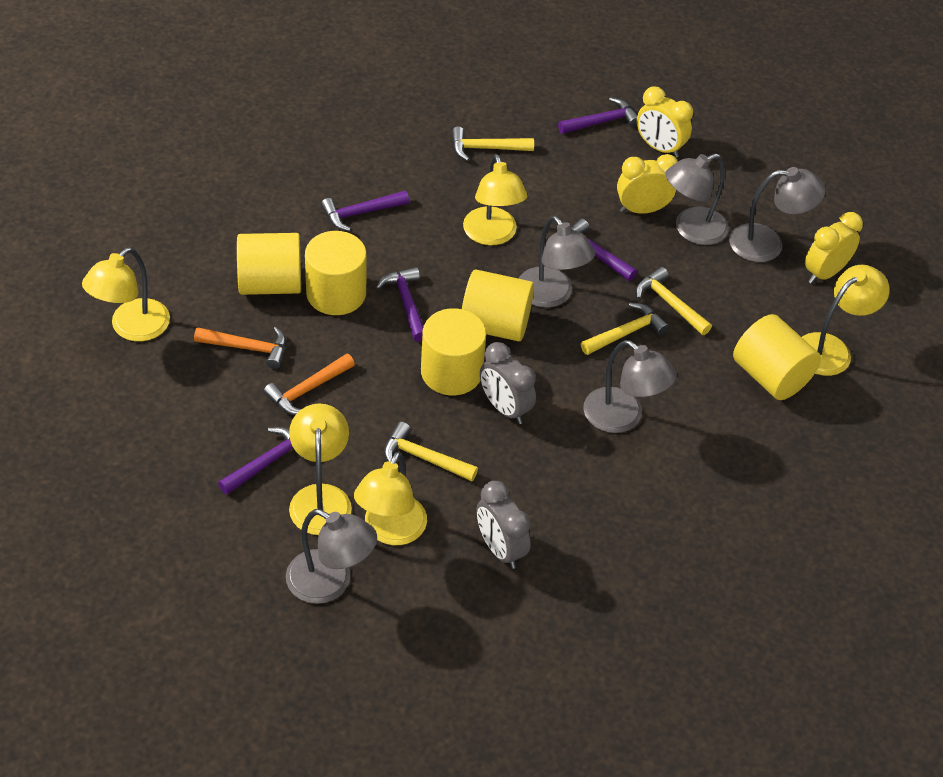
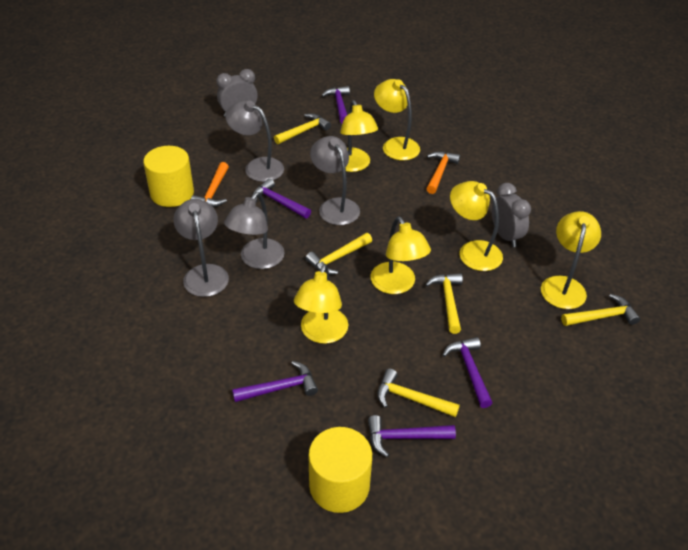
grey lamp: 5 -> 4
yellow clock: 3 -> 0
yellow cylinder: 5 -> 2
yellow hammer: 4 -> 5
yellow lamp: 5 -> 6

